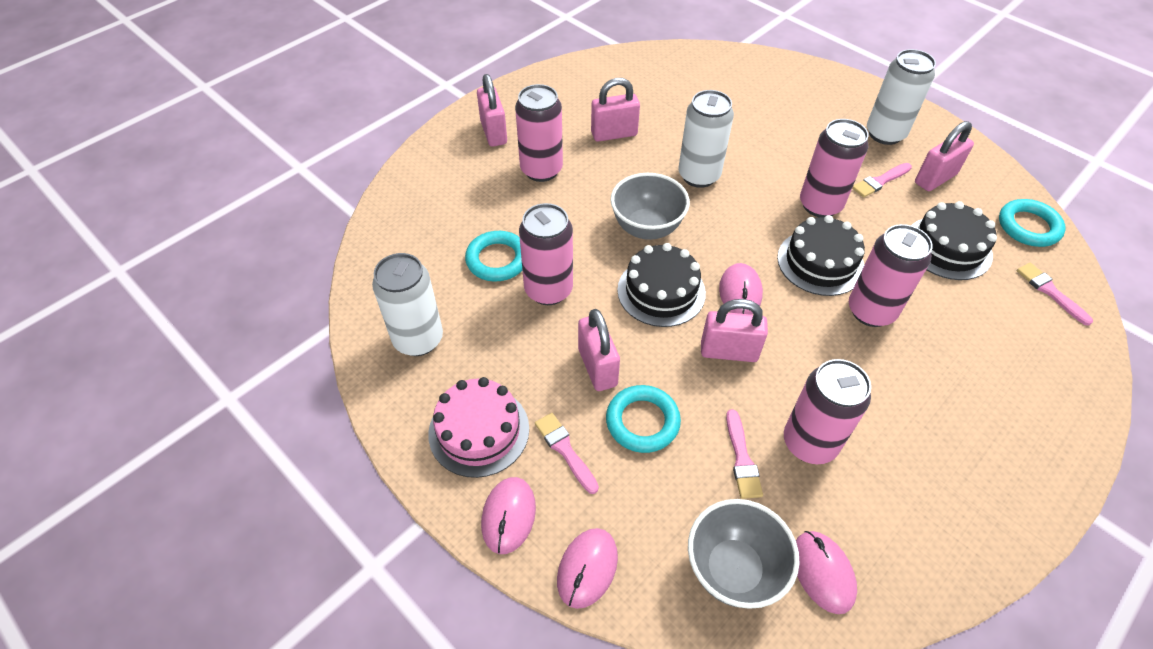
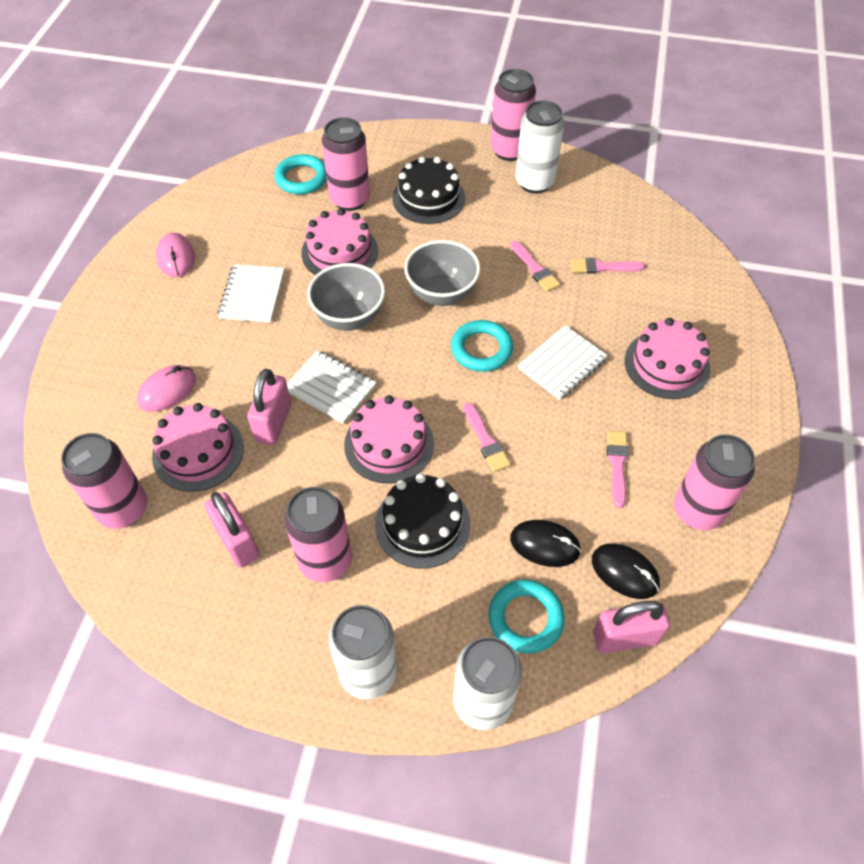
black cake: 3 -> 2
black mouse: 0 -> 2
pink cake: 1 -> 4
pink mouse: 4 -> 2
pink padlock: 5 -> 3
white notebook: 0 -> 3

